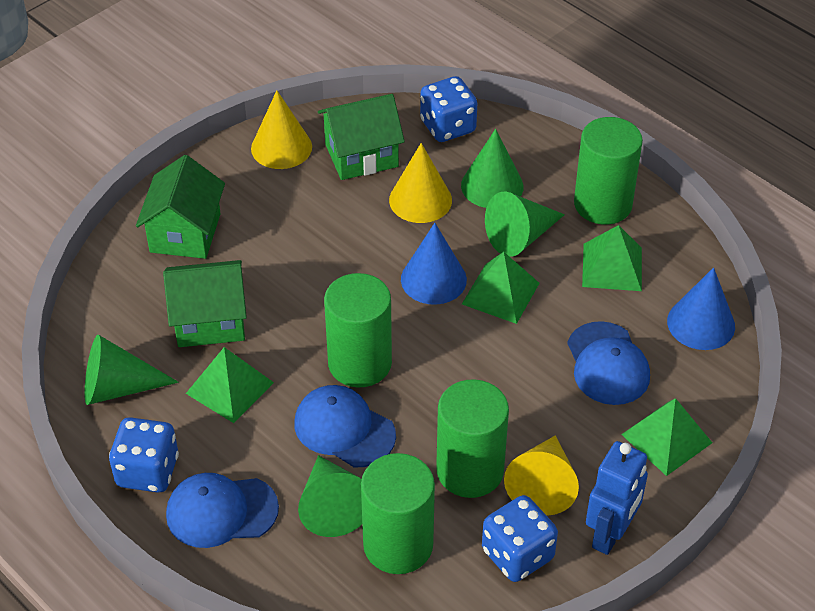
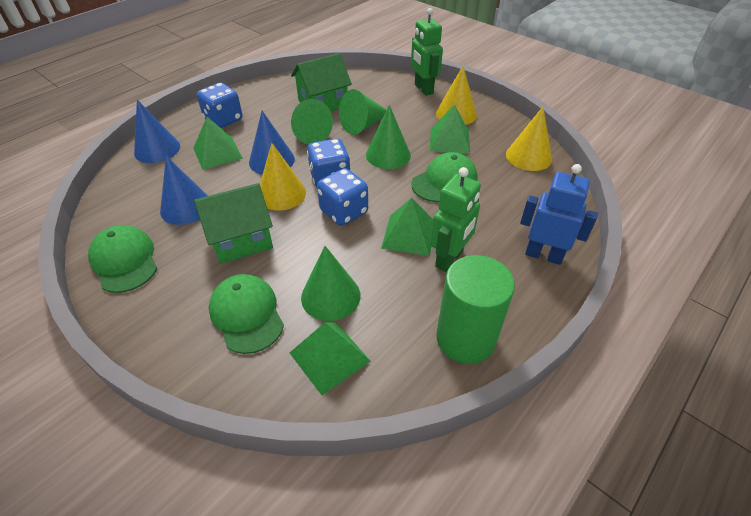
blue cap: 3 -> 0
blue cone: 2 -> 3
green cap: 0 -> 3
green cylinder: 4 -> 1
green house: 3 -> 2
green robot: 0 -> 2

